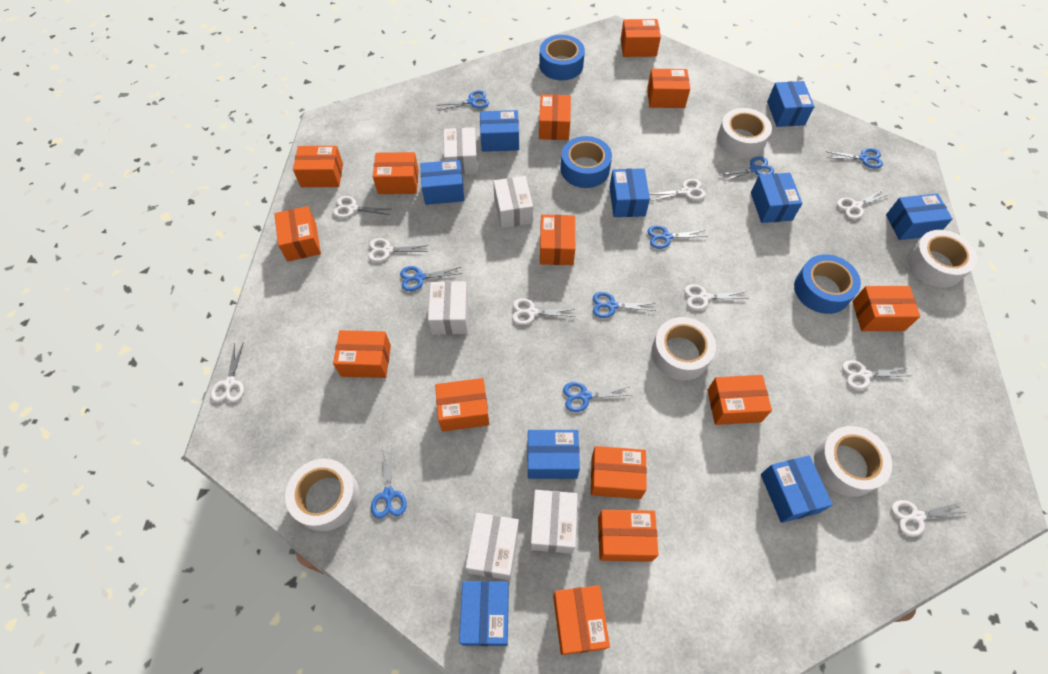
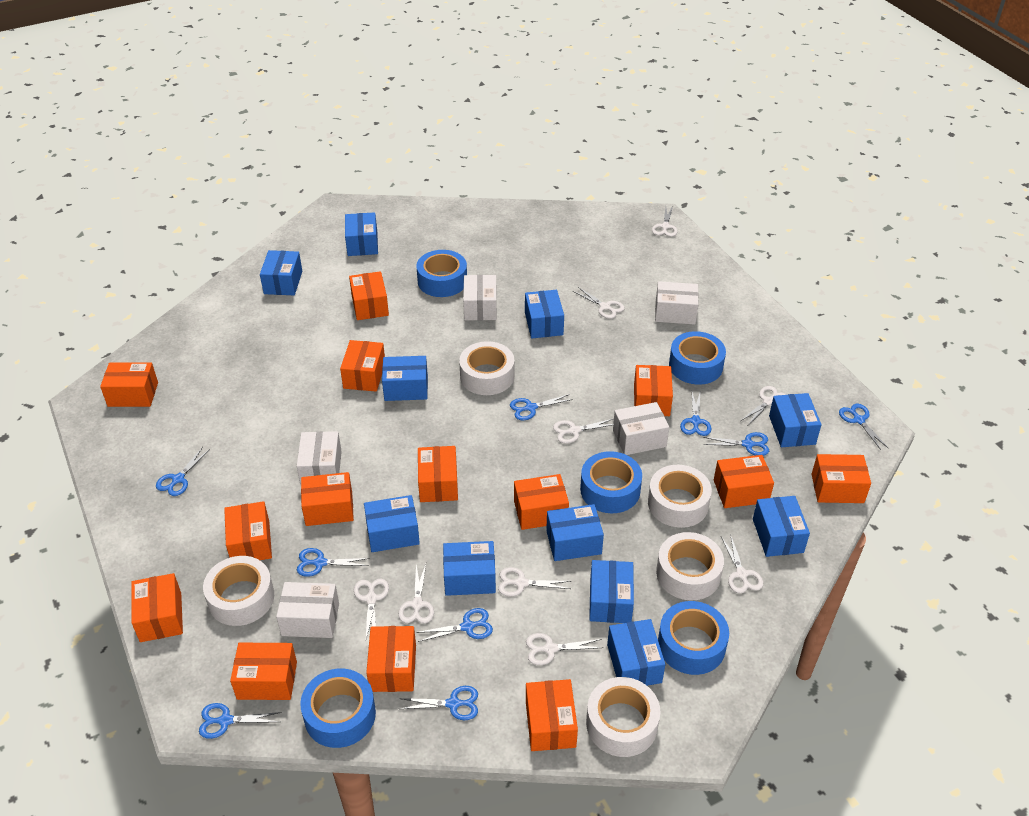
blue box: 9 -> 11
blue scissors: 8 -> 9
blue tape: 3 -> 5

